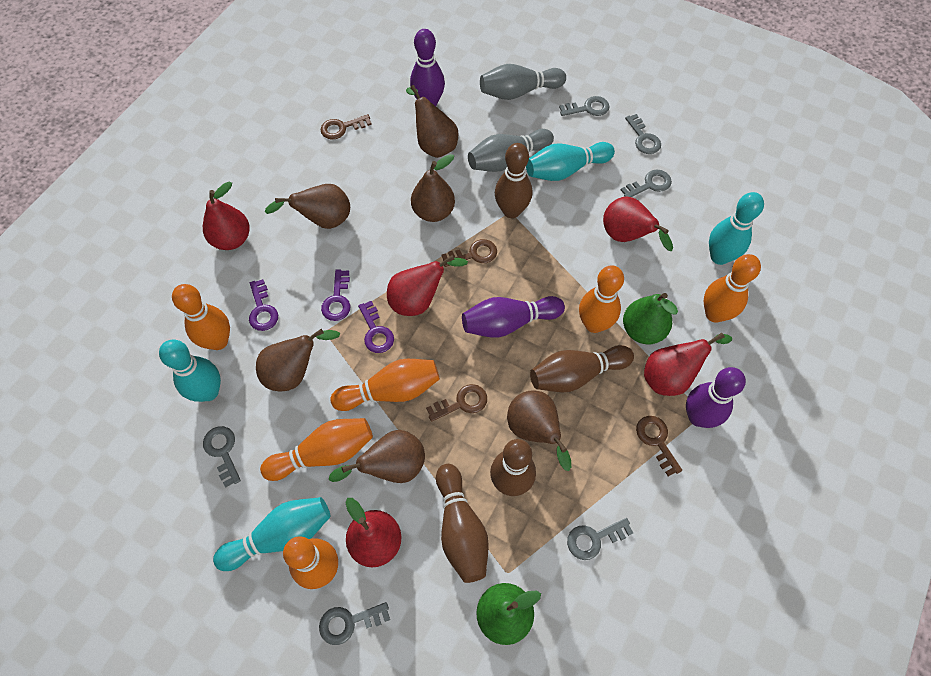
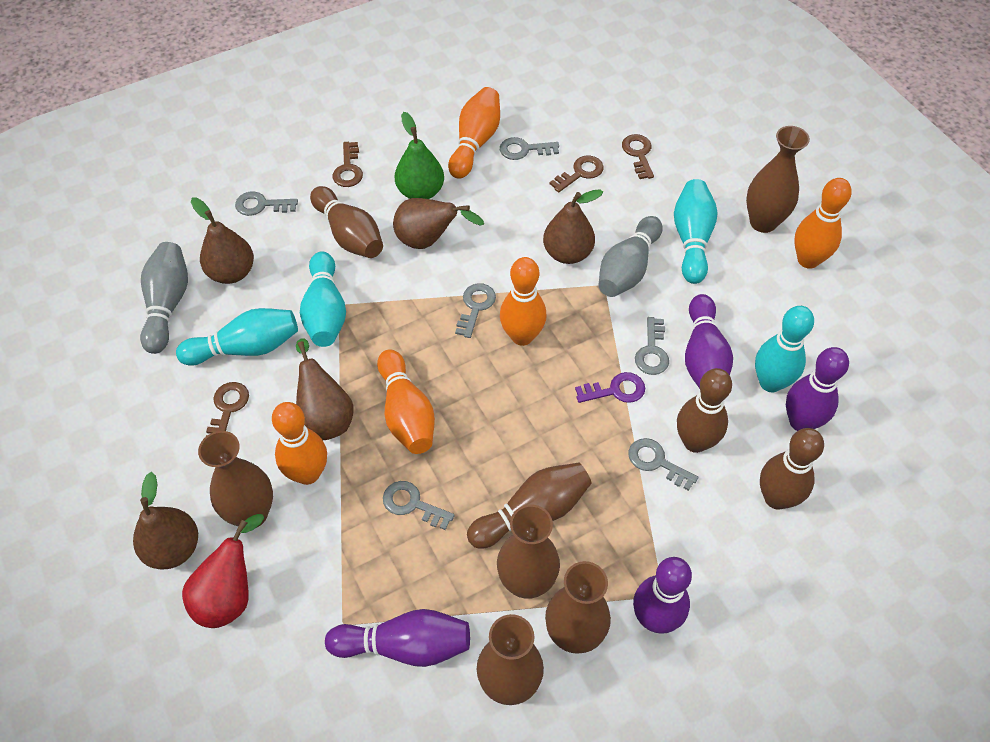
brown pear: 6 -> 5
brown vase: 0 -> 5
green pear: 2 -> 1
orange bowling pin: 6 -> 5
purple bowling pin: 3 -> 4
purple key: 3 -> 1
red pear: 5 -> 1

